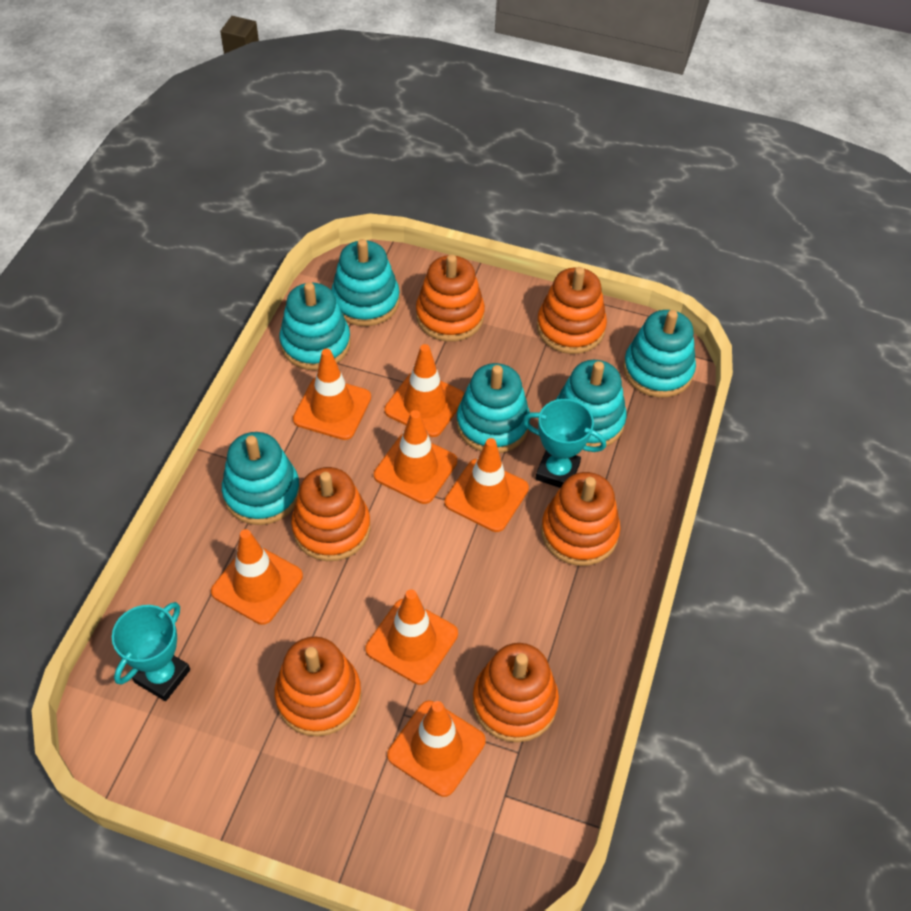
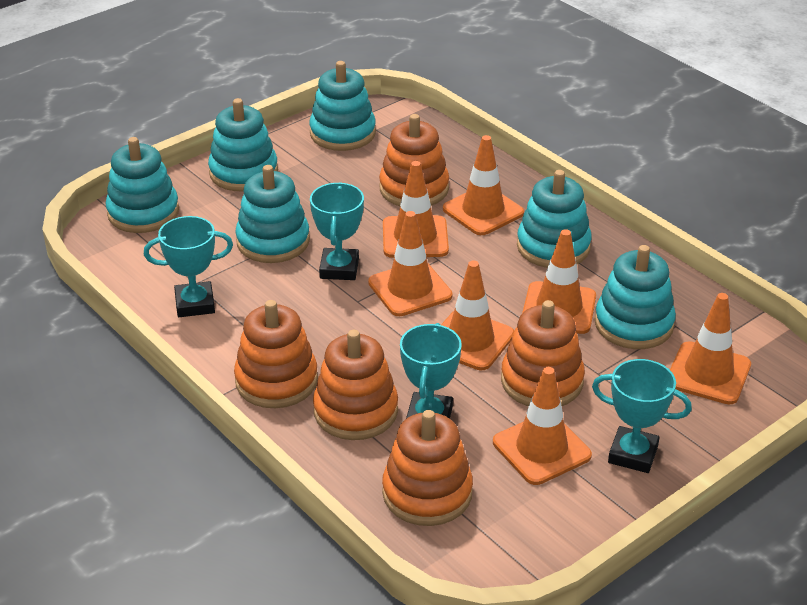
orange stacking toy: 6 -> 5
turquoise trophy: 2 -> 4

